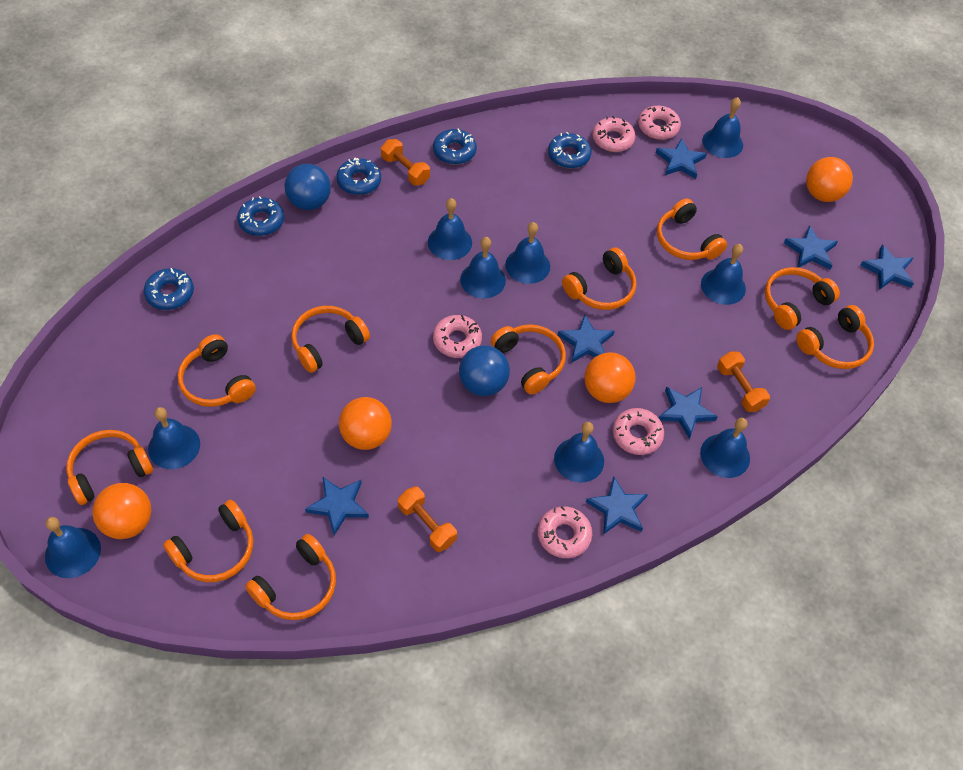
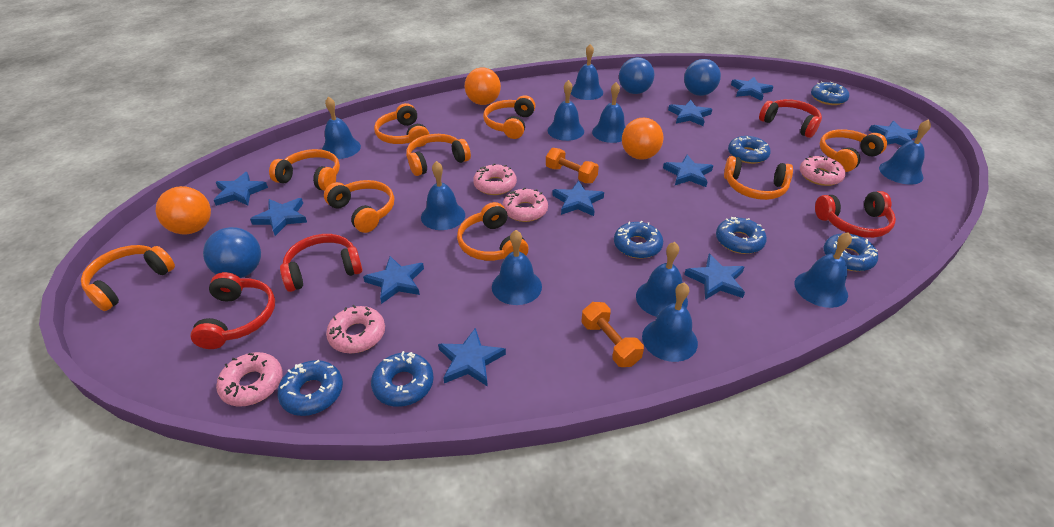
blue ball: 2 -> 3
blue bell: 9 -> 10
blue donut: 5 -> 7
blue star: 7 -> 10
orange ball: 4 -> 3
orange dumbbell: 3 -> 2
orange headphones: 10 -> 9
red headphones: 0 -> 4

